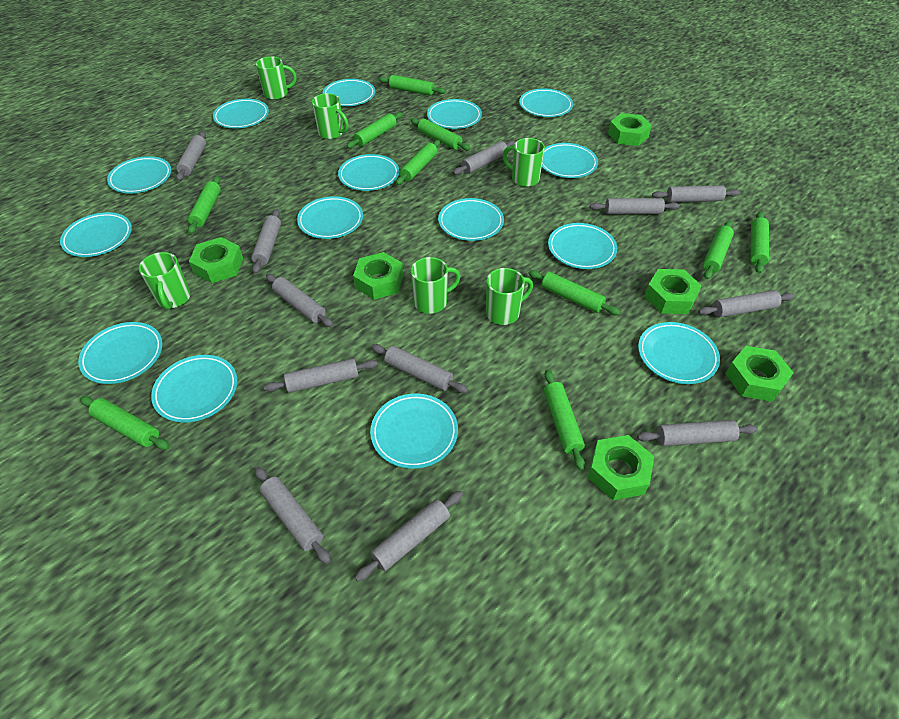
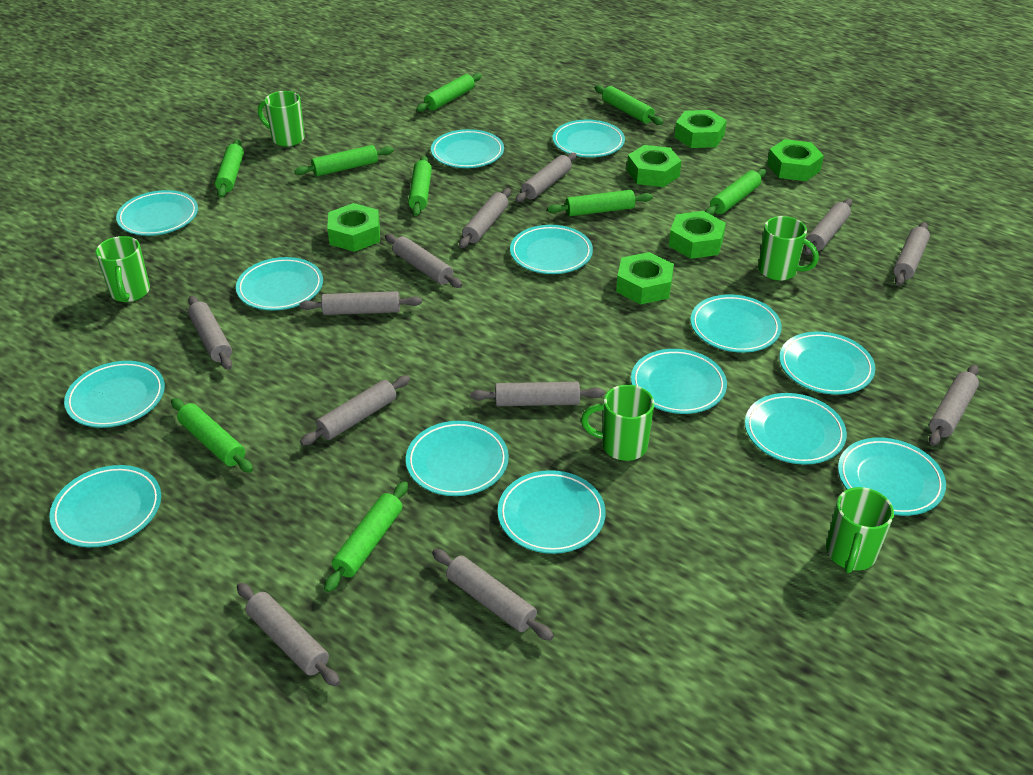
green mug: 6 -> 5
green rolling pin: 10 -> 9
turquoise plate: 15 -> 14

